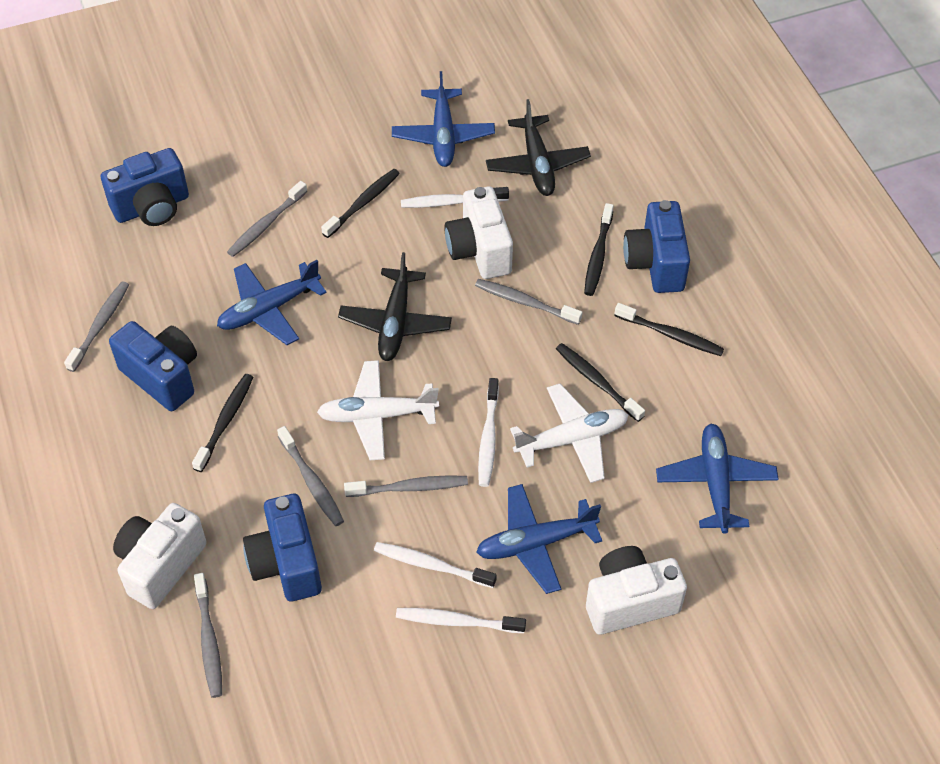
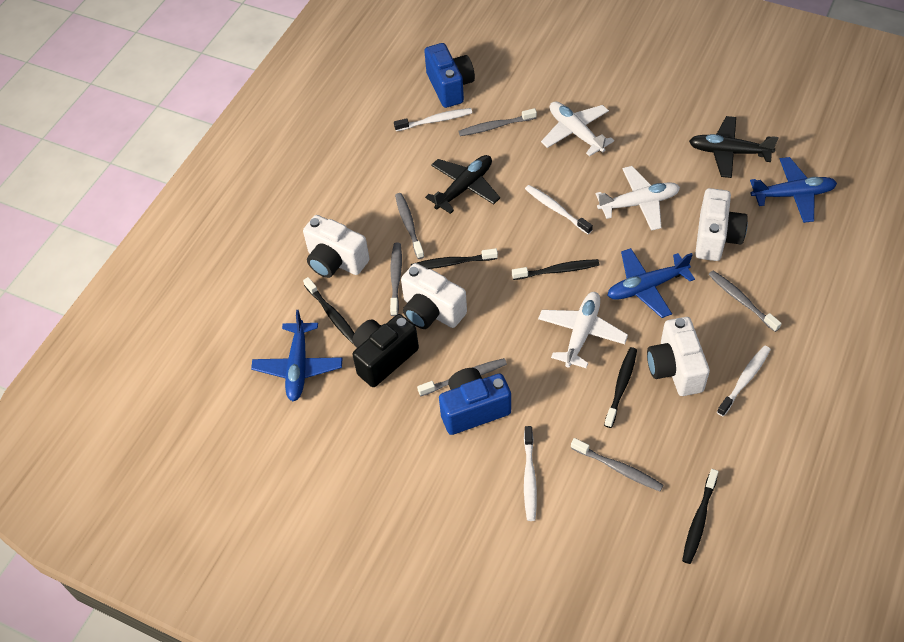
black camera: 0 -> 1
blue camera: 4 -> 2
blue plane: 4 -> 3
white camera: 3 -> 4
white plane: 2 -> 3

